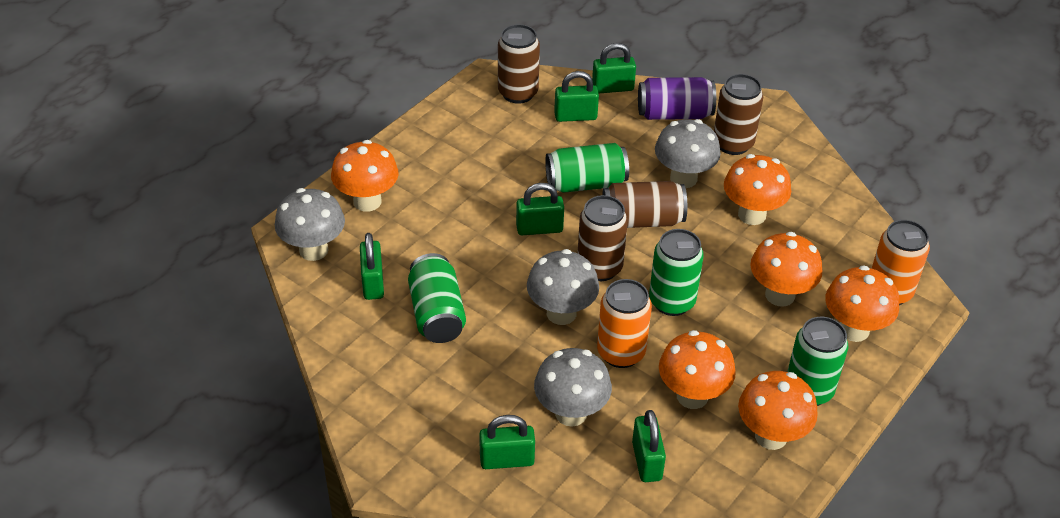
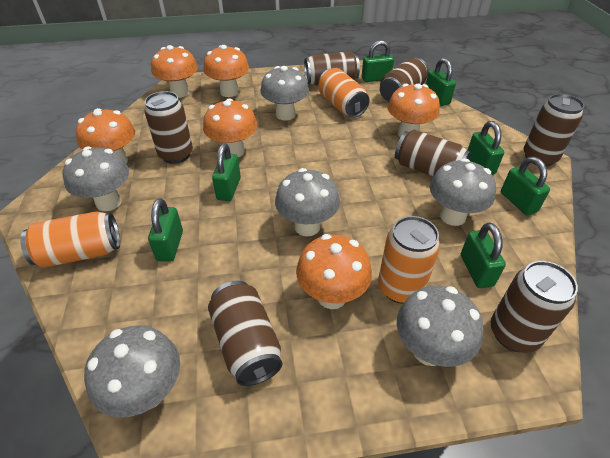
brown can: 4 -> 7
green can: 4 -> 0
green padlock: 6 -> 7
grey mushroom: 4 -> 6
orange can: 2 -> 3
purple can: 1 -> 0

